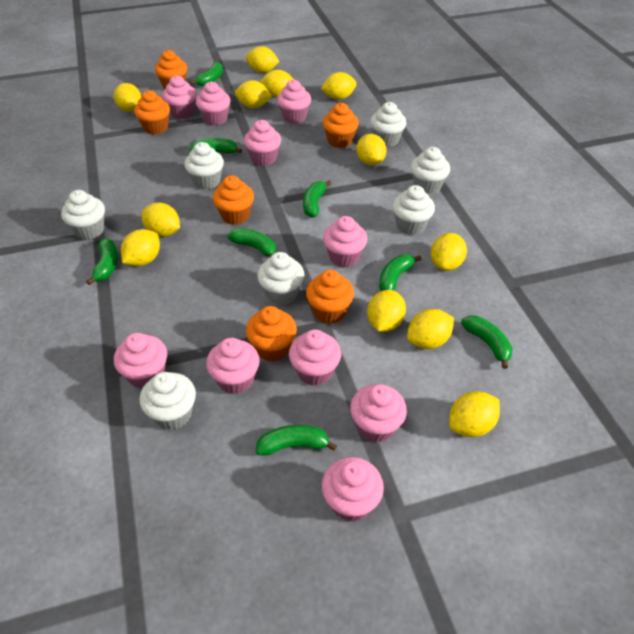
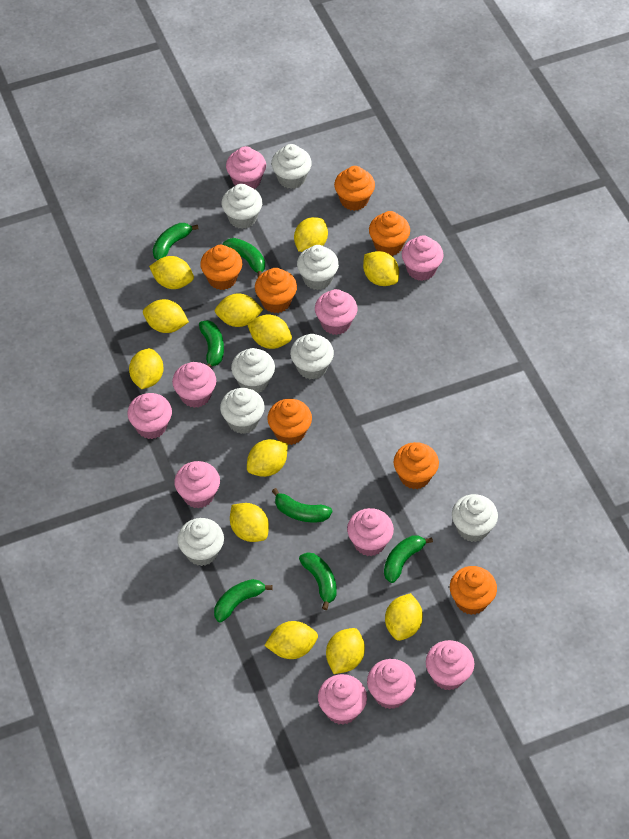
green banana: 8 -> 7
orange cupcake: 6 -> 7
white cupcake: 7 -> 8

